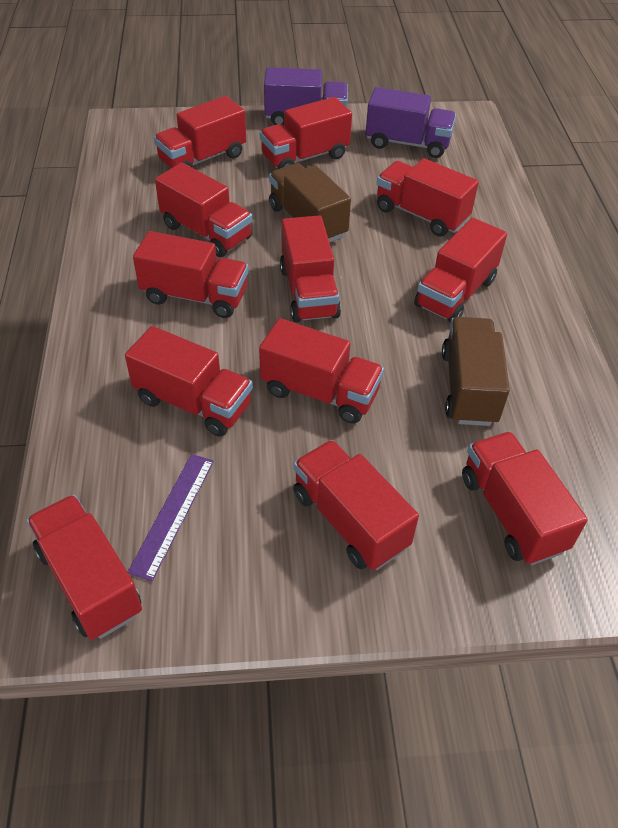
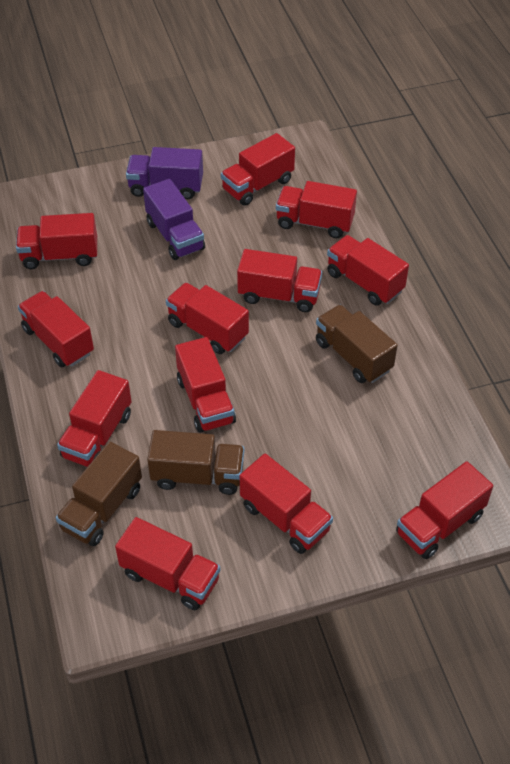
brown truck: 2 -> 3
purple ruler: 1 -> 0

